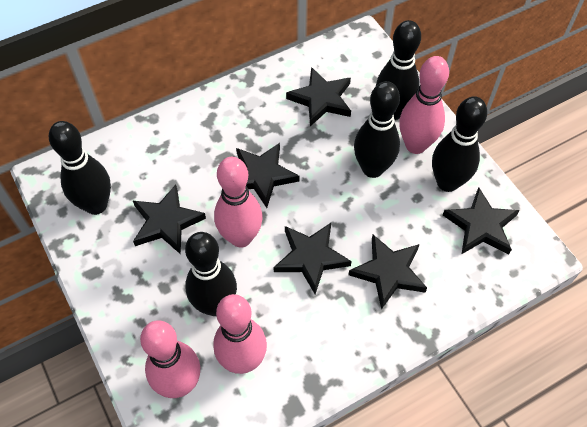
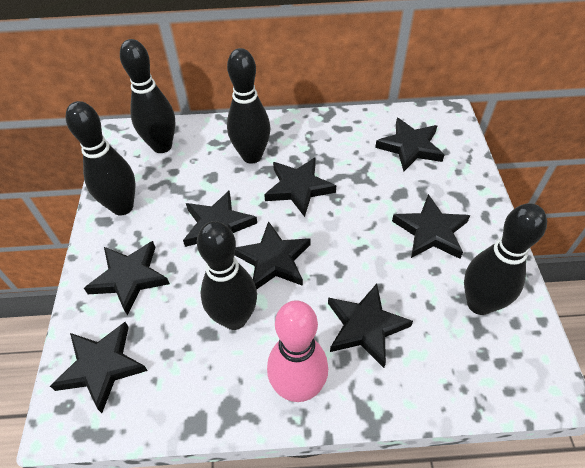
black star: 6 -> 8
pink bowling pin: 4 -> 1

